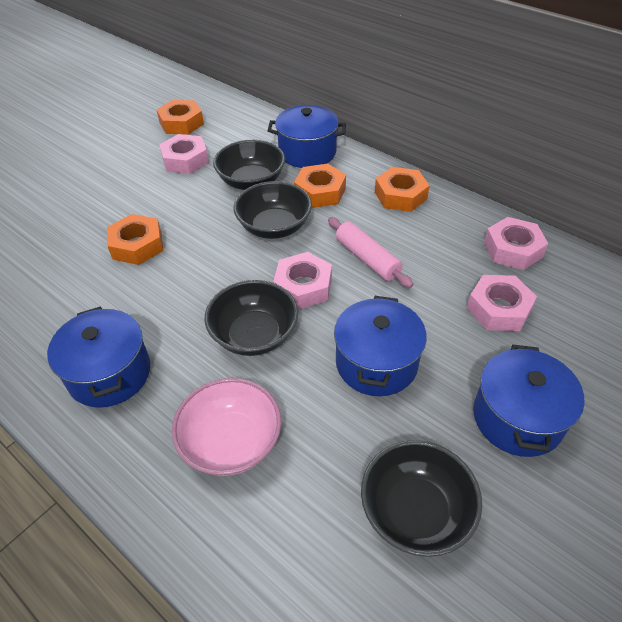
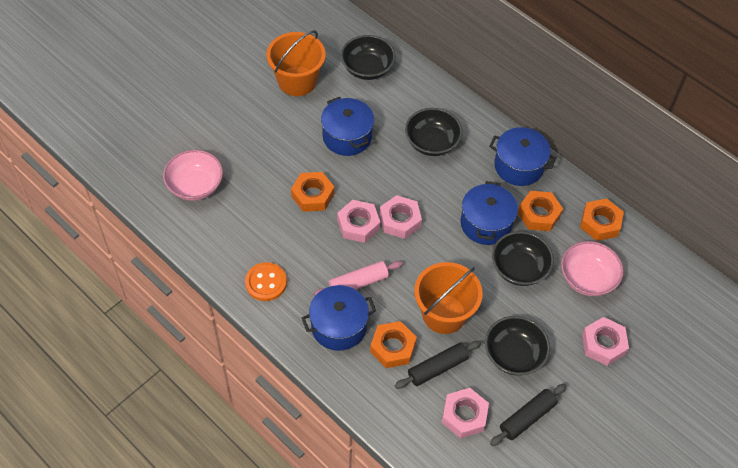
black rolling pin: 0 -> 2
orange bucket: 0 -> 2
orange button: 0 -> 1
pink bowl: 1 -> 2

